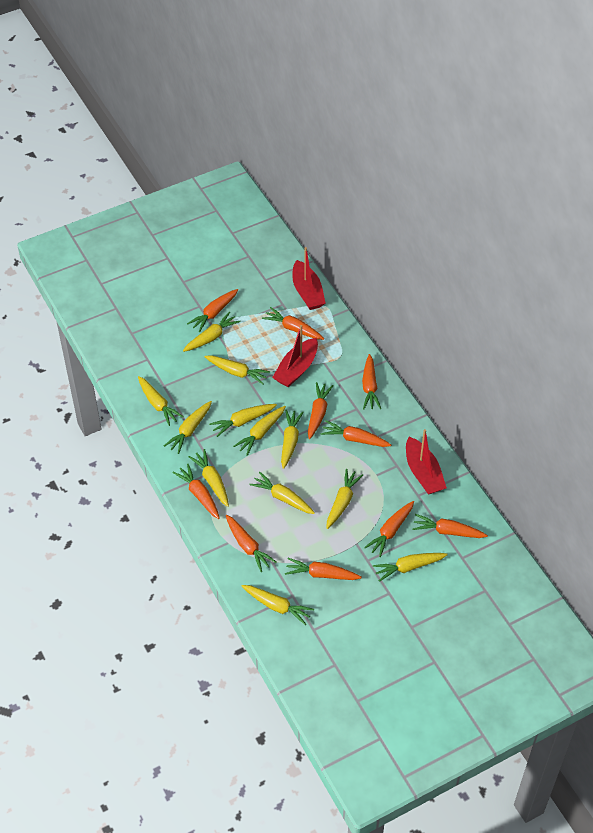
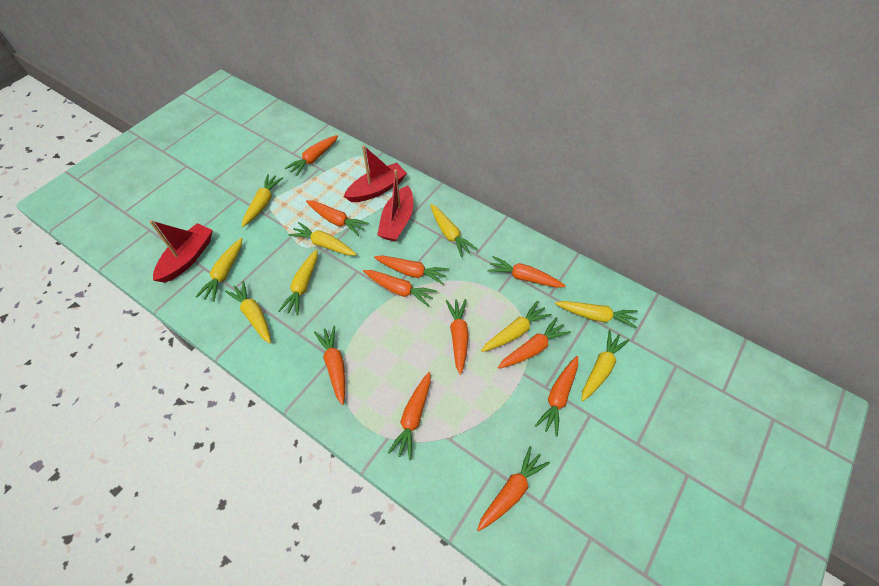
orange carrot: 10 -> 11
yellow carrot: 12 -> 9

